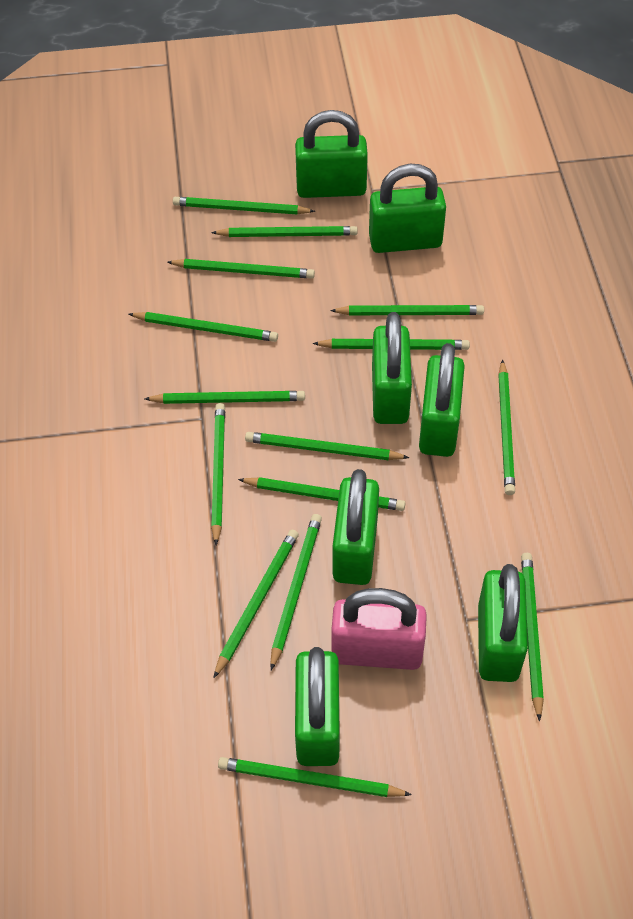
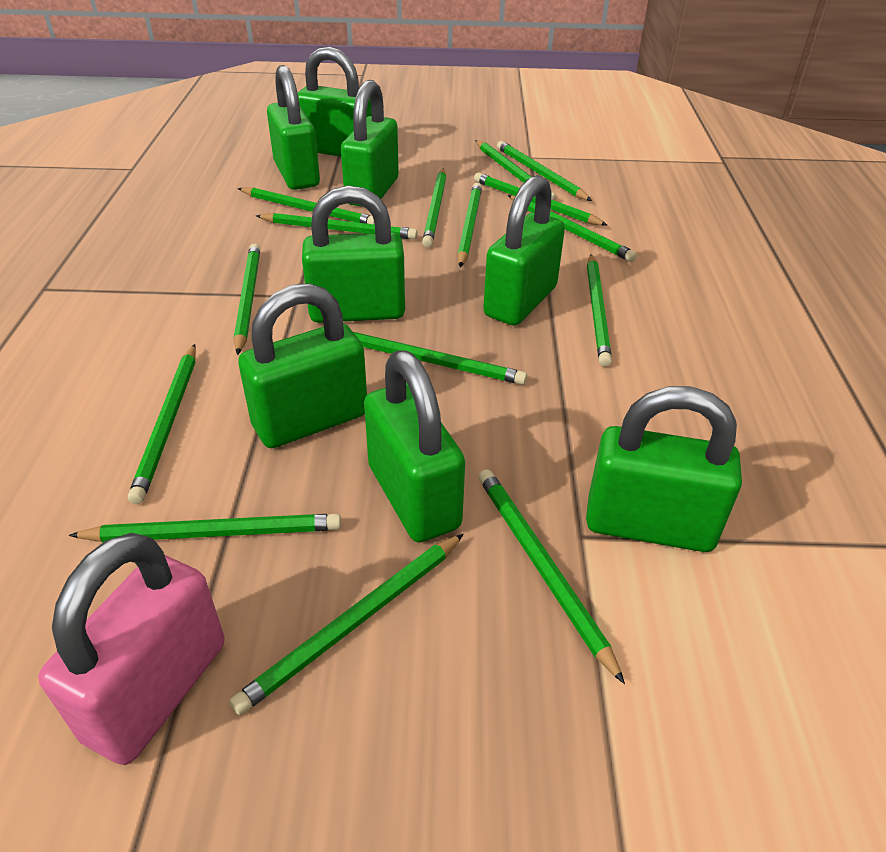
green padlock: 7 -> 8

